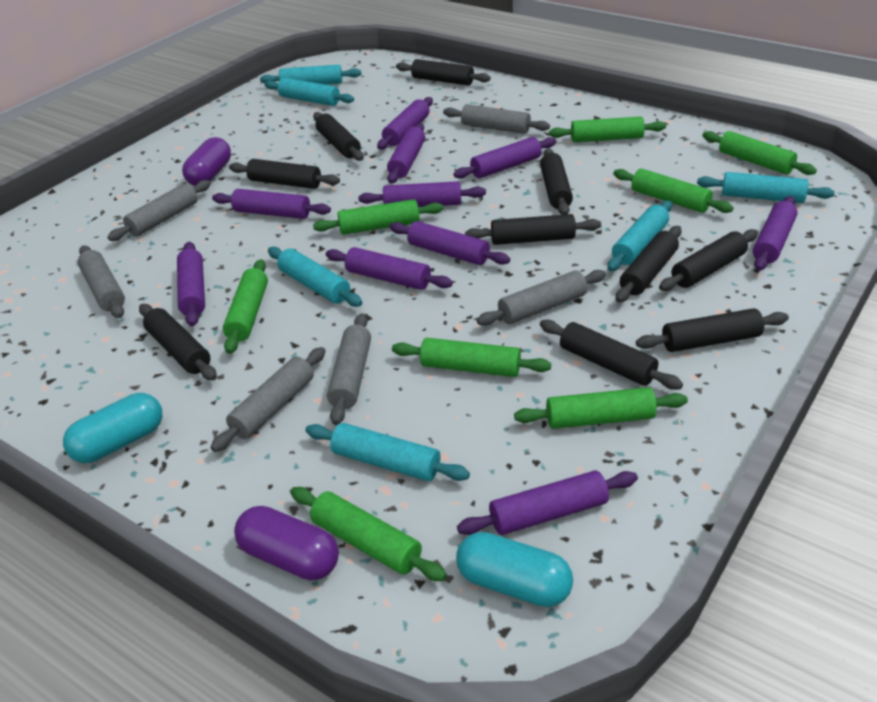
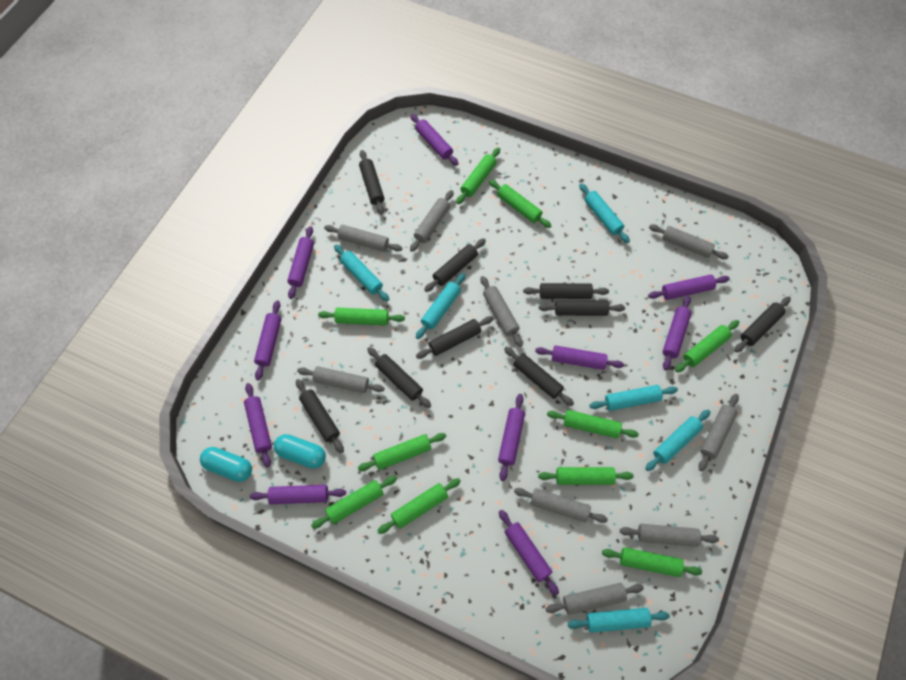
black rolling pin: 10 -> 9
green rolling pin: 8 -> 10
grey rolling pin: 6 -> 9
purple capsule: 2 -> 0

